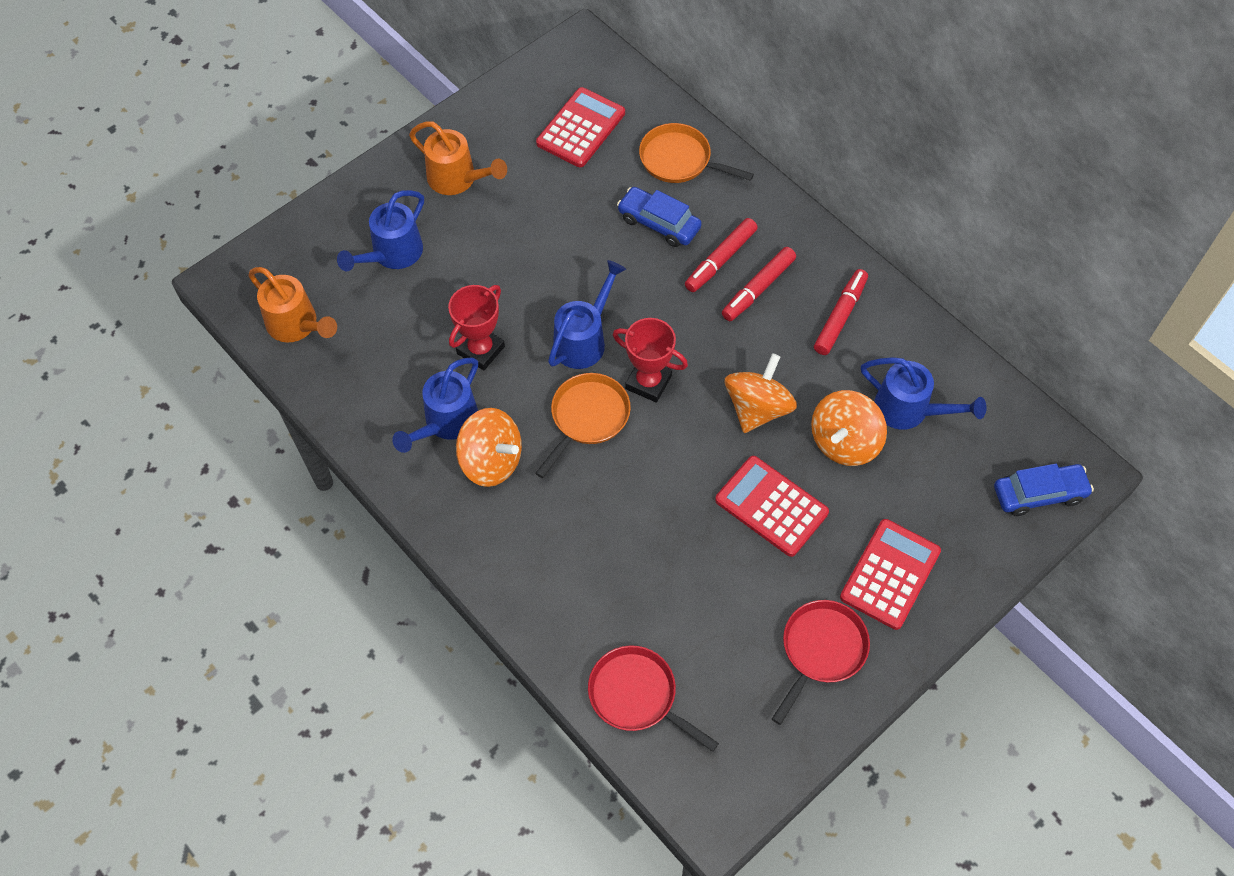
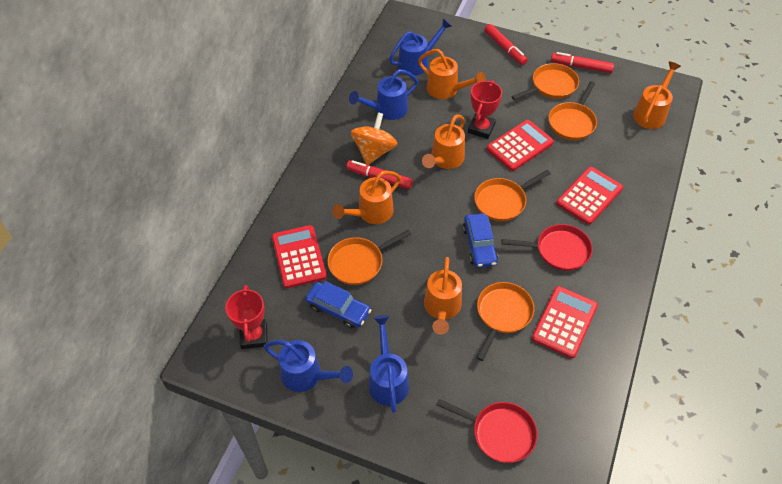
orange pan: 2 -> 5
orange spinning top: 3 -> 1
orange watering can: 2 -> 5
red calculator: 3 -> 4

